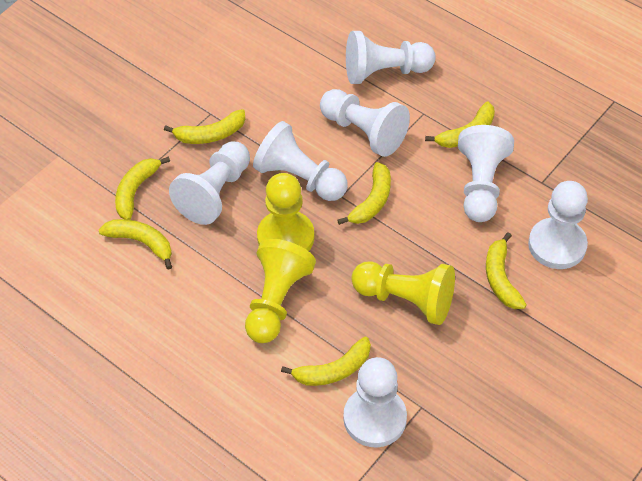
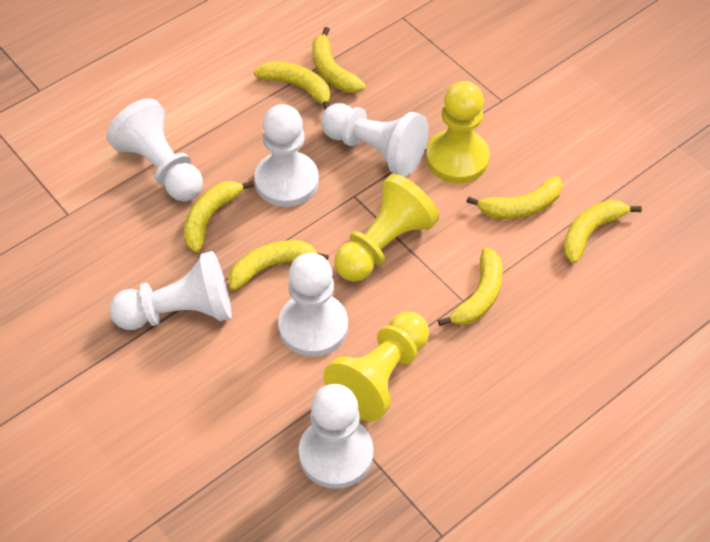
white pawn: 7 -> 6

